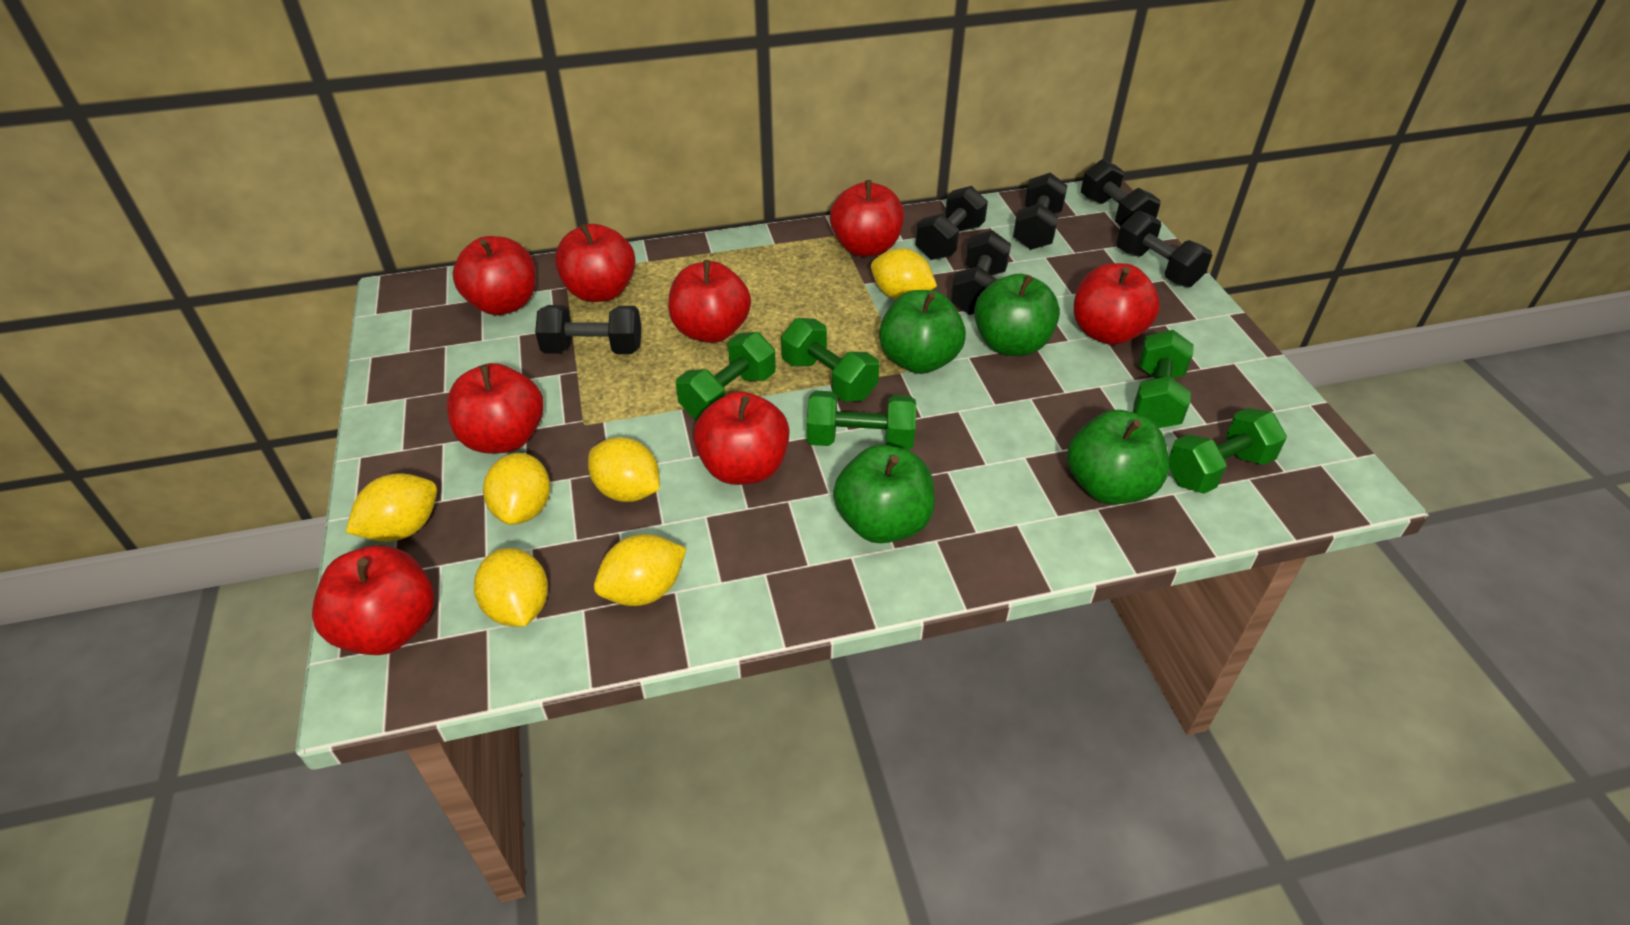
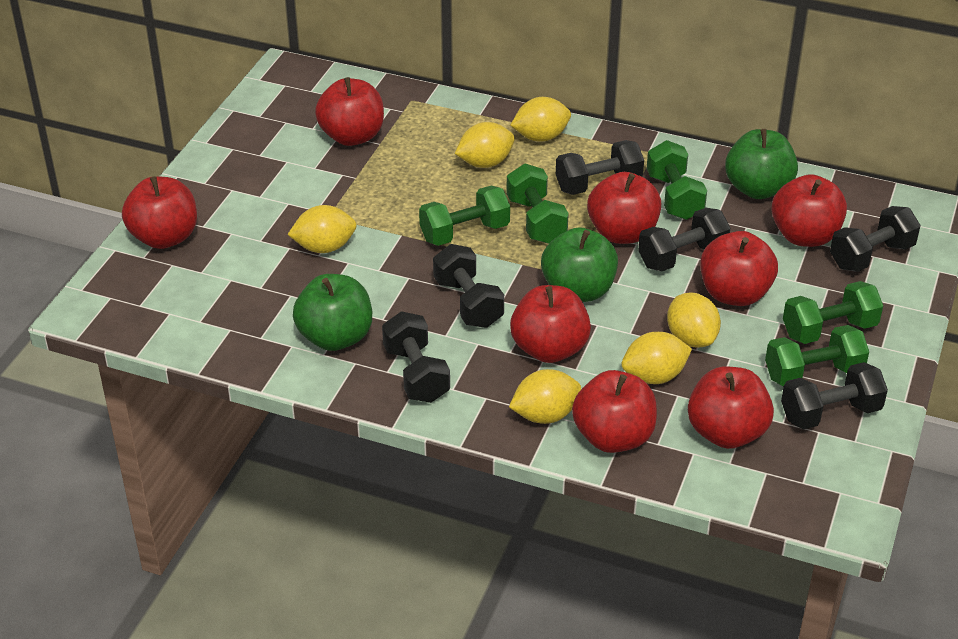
green apple: 4 -> 3

